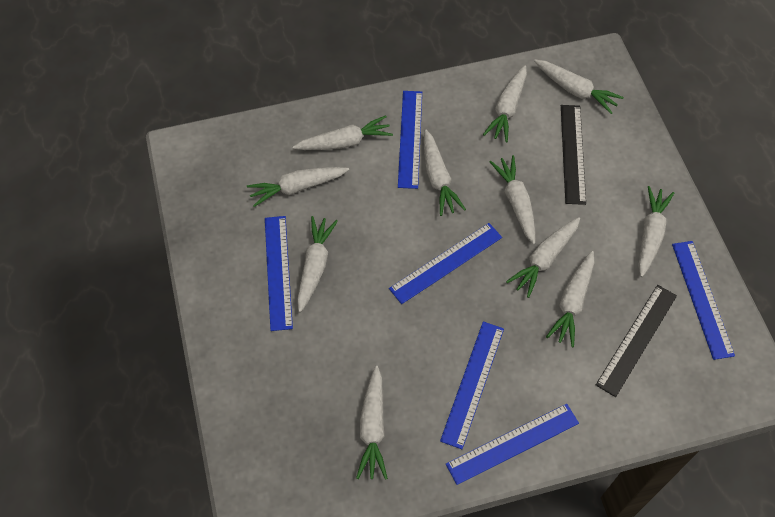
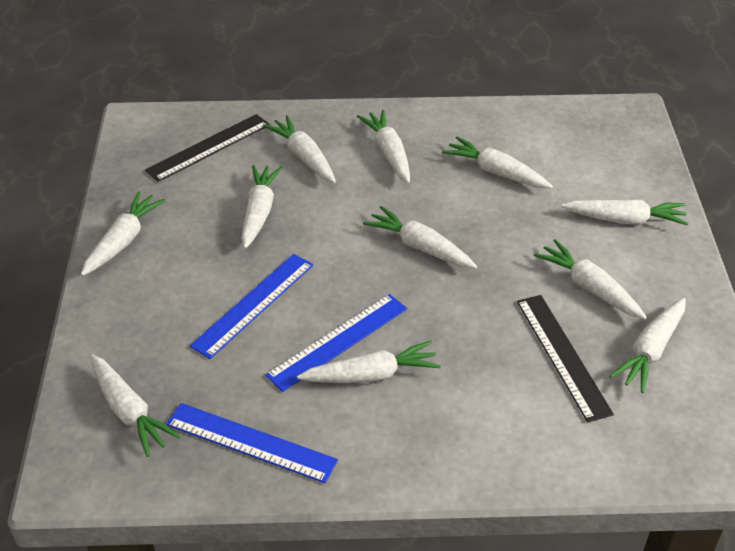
blue ruler: 6 -> 3

